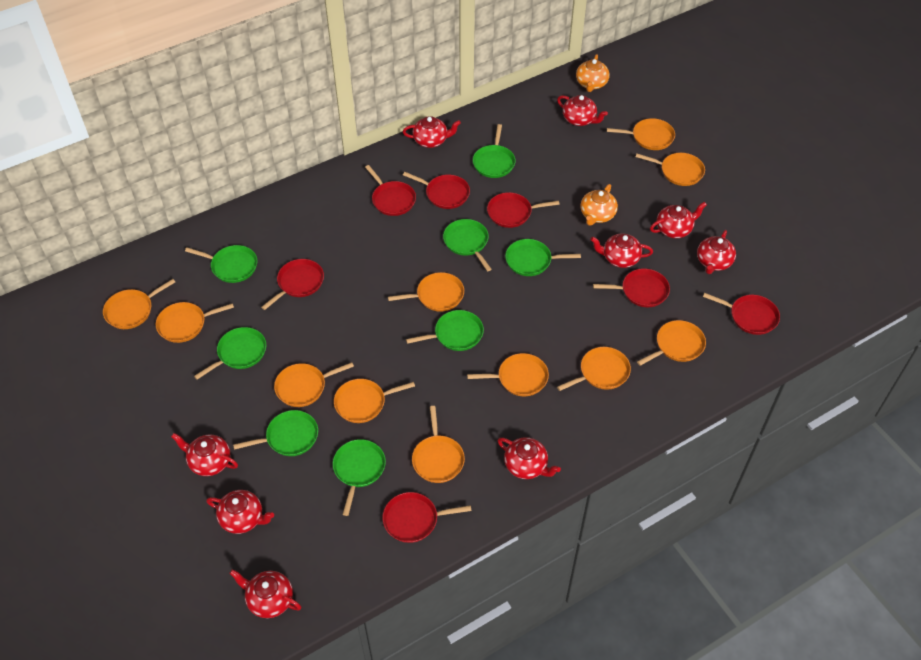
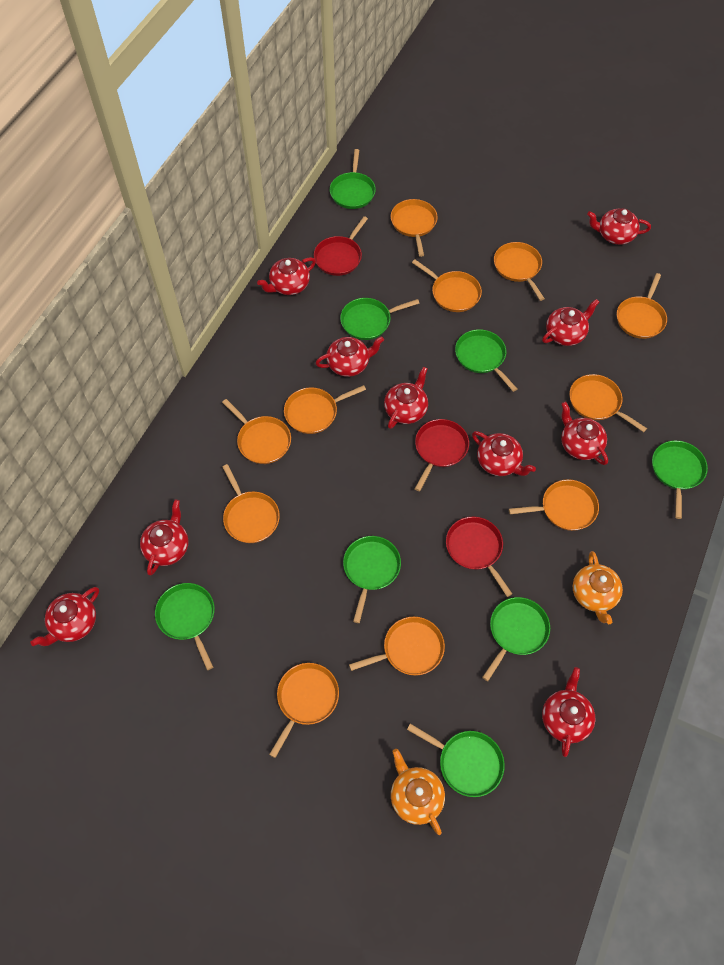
red pan: 7 -> 3
red teapot: 9 -> 10

